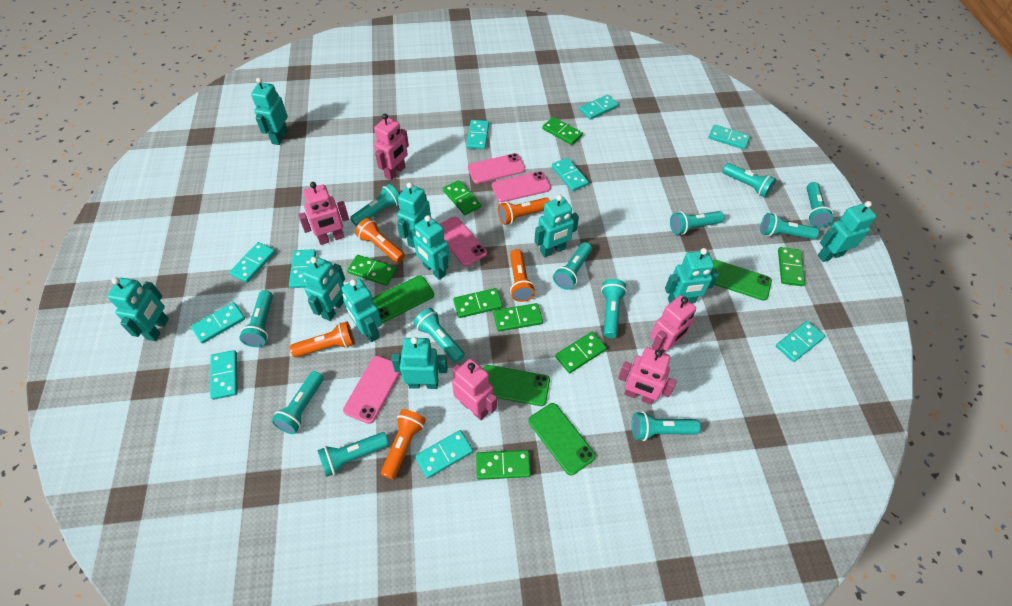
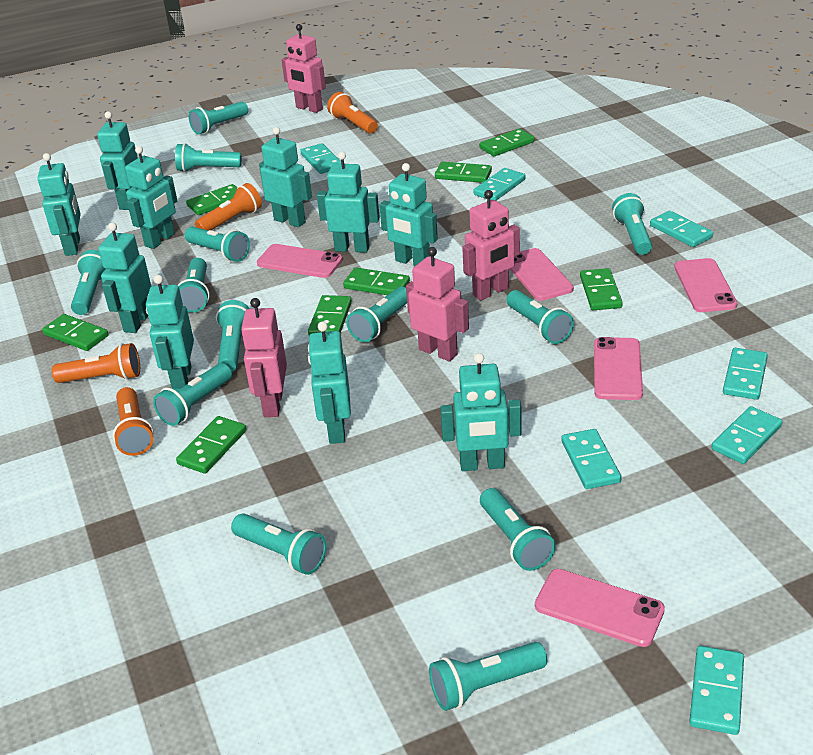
green phone: 4 -> 0
orange flashlight: 5 -> 4
pink phone: 4 -> 5
pink robot: 5 -> 4
turquoise domino: 10 -> 7
turquoise flashlight: 12 -> 13

